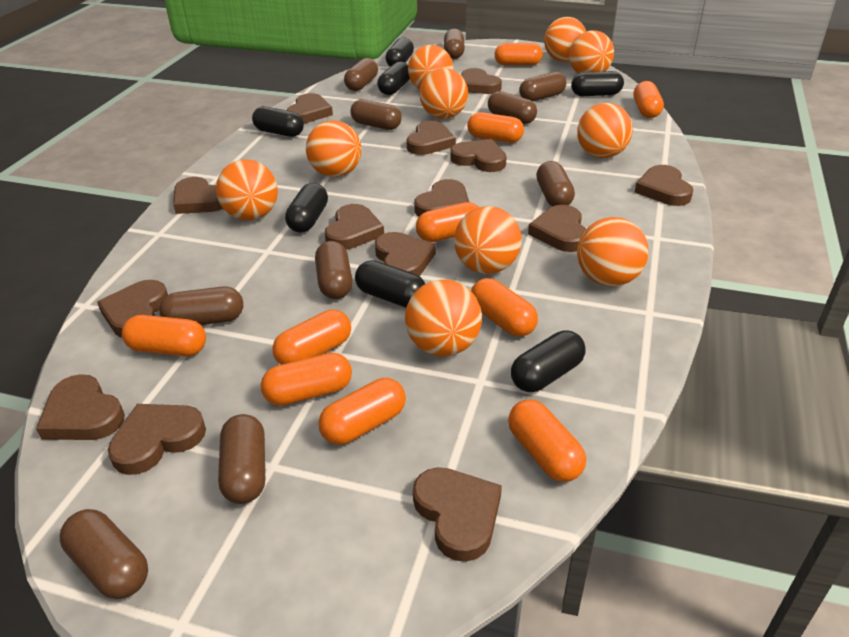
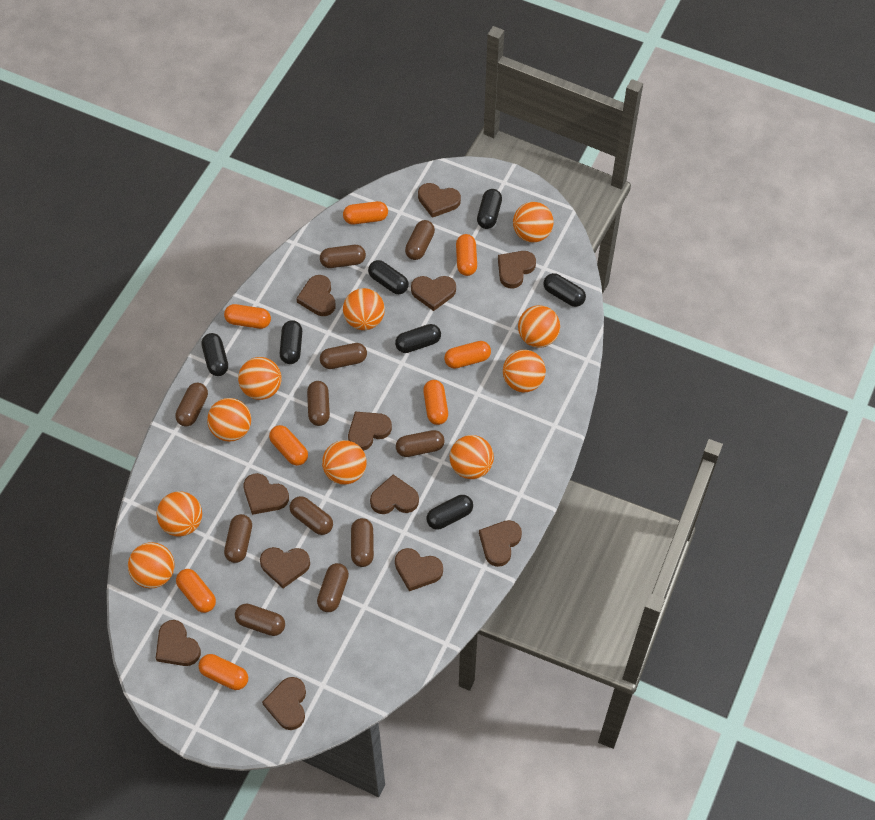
brown capsule: 10 -> 11
brown heart: 14 -> 12
orange capsule: 10 -> 8

